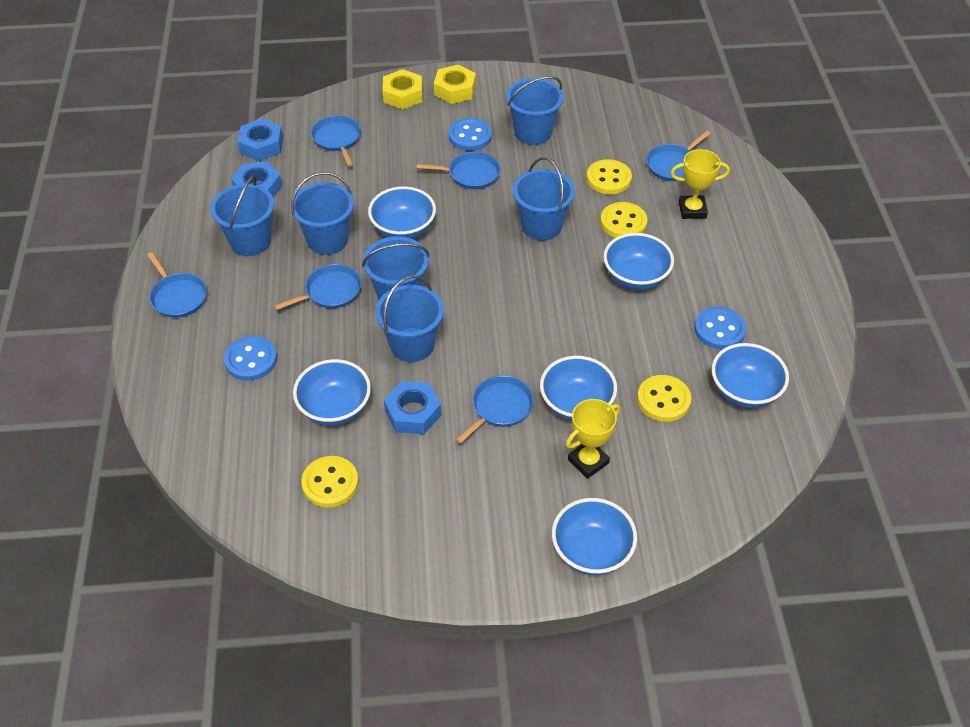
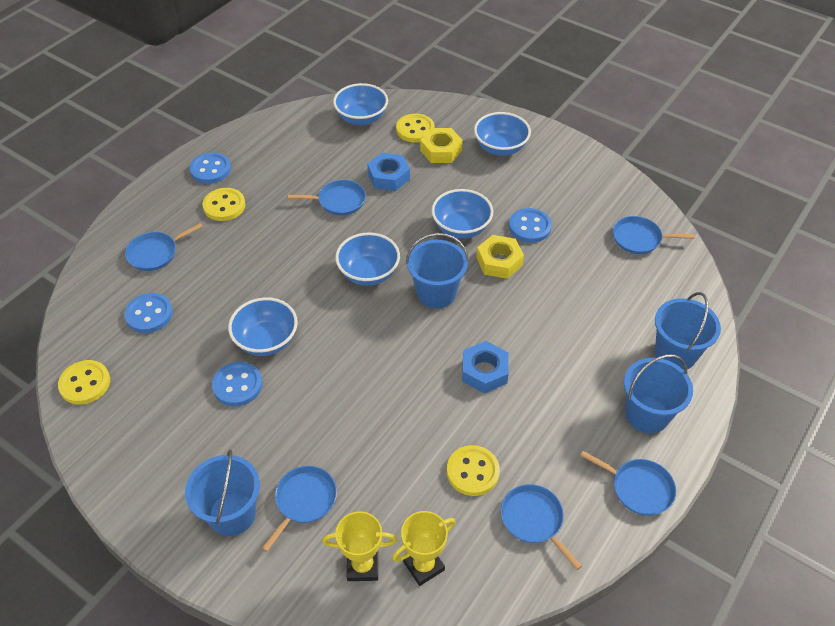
blue bowl: 6 -> 5
blue bucket: 6 -> 4
blue button: 3 -> 4
blue nut: 3 -> 2

